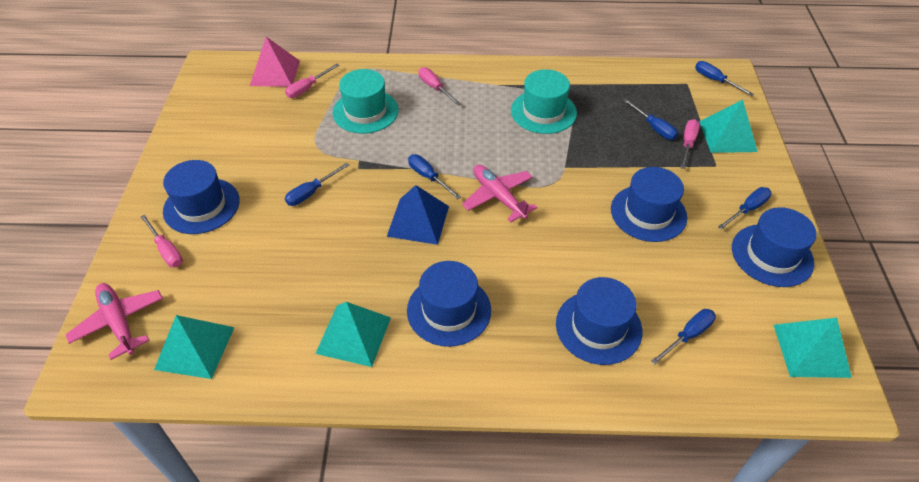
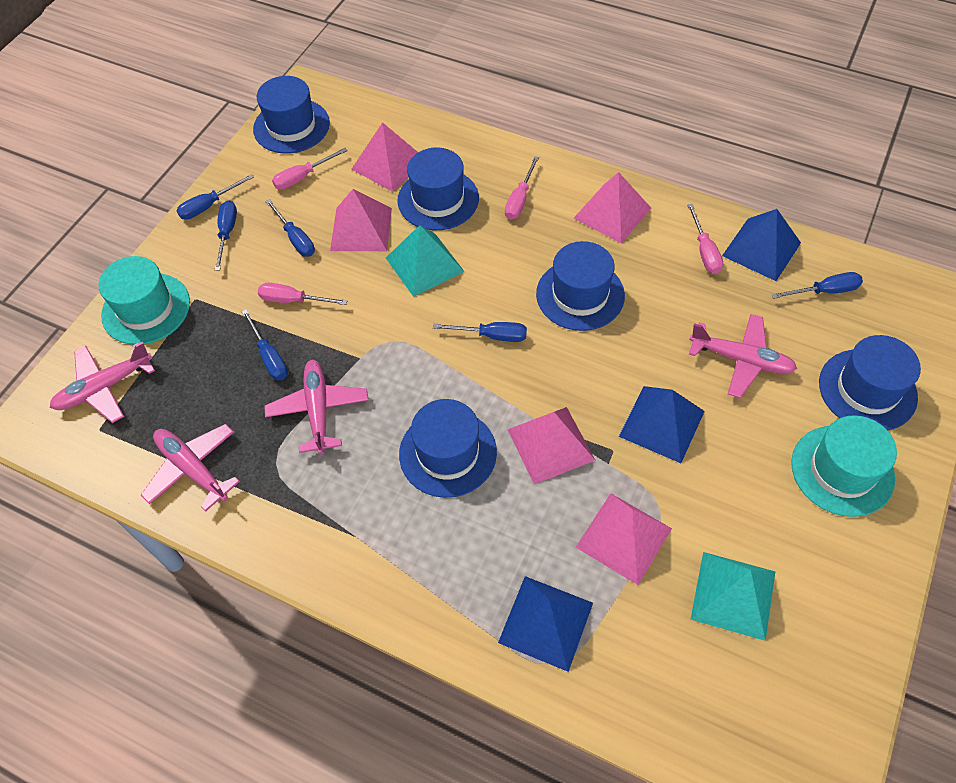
blue pyramid: 1 -> 3
pink plane: 2 -> 4
pink pyramid: 1 -> 5
turquoise pyramid: 4 -> 2

